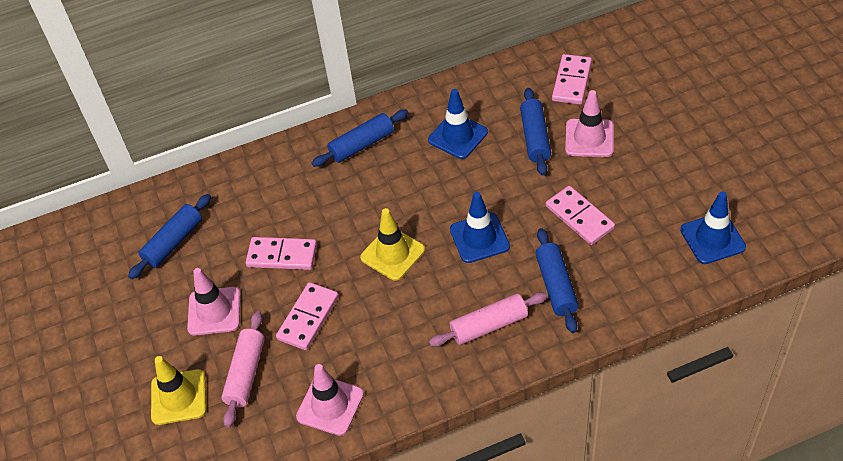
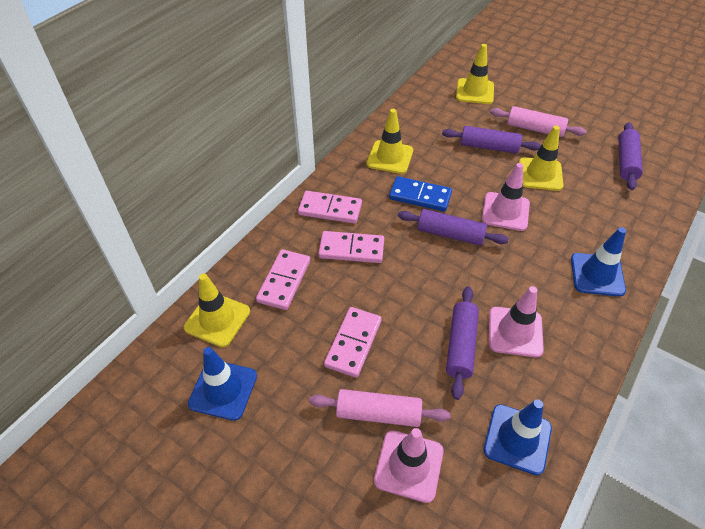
blue domino: 0 -> 1
blue rolling pin: 4 -> 0
purple rolling pin: 0 -> 4
yellow traffic cone: 2 -> 4

